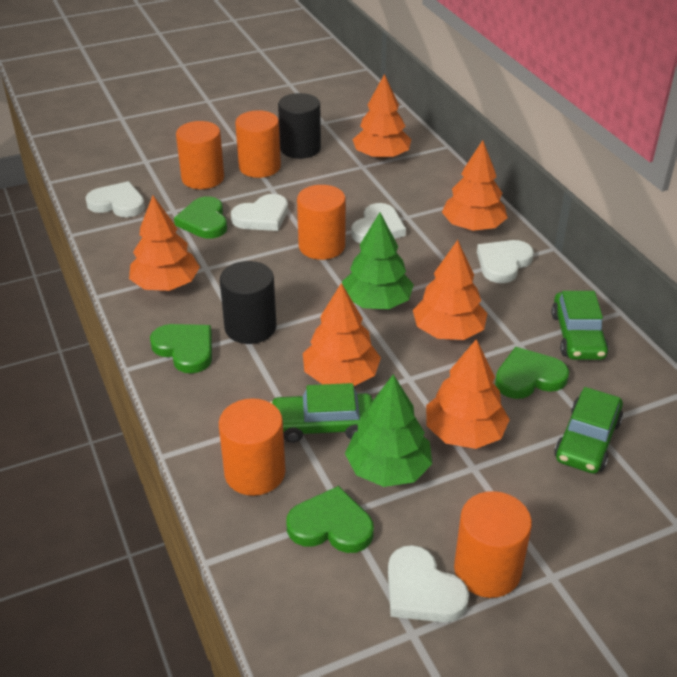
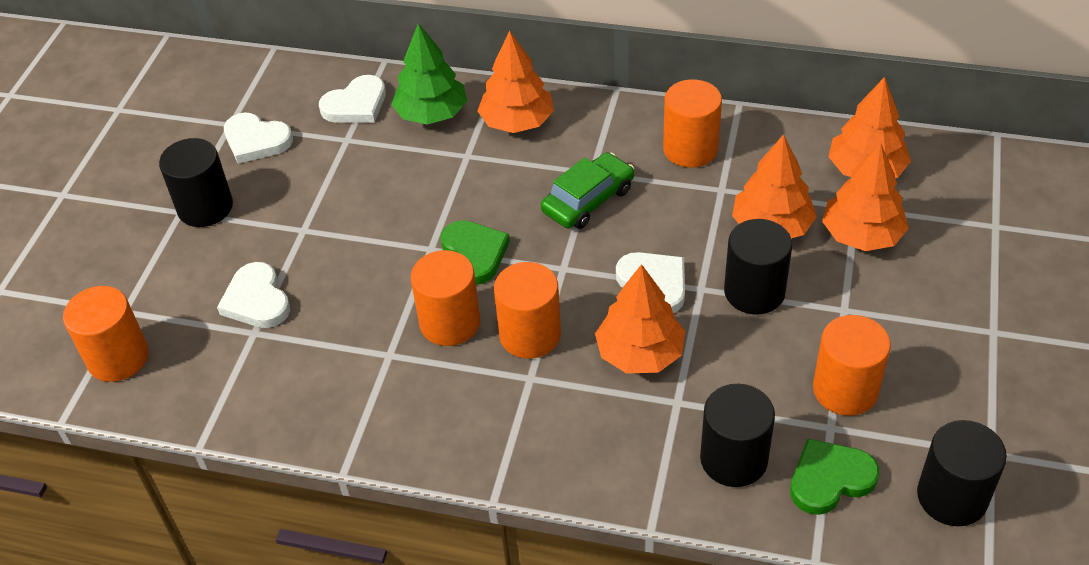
black cylinder: 2 -> 4
green car: 3 -> 1
green heart: 4 -> 2
green tree: 2 -> 1
orange tree: 6 -> 5
white heart: 5 -> 4

